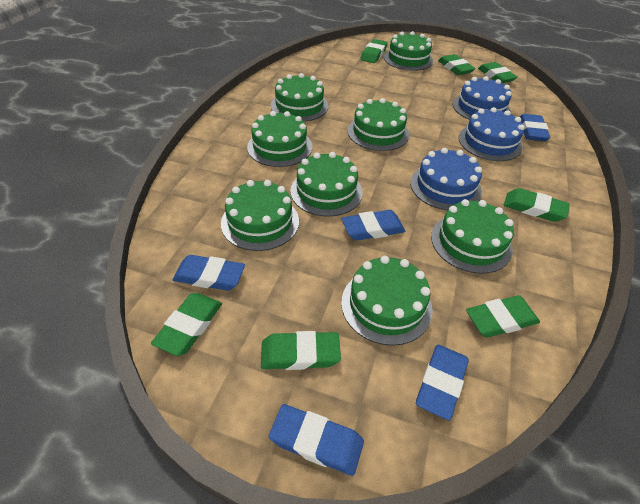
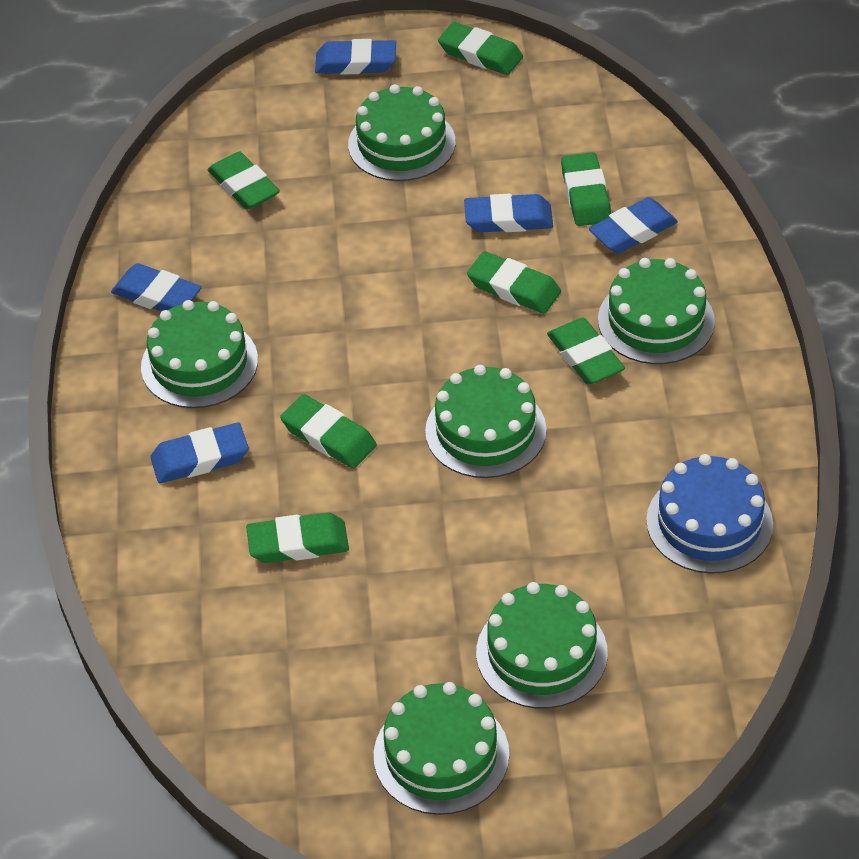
blue cake: 3 -> 1
green cake: 8 -> 6

